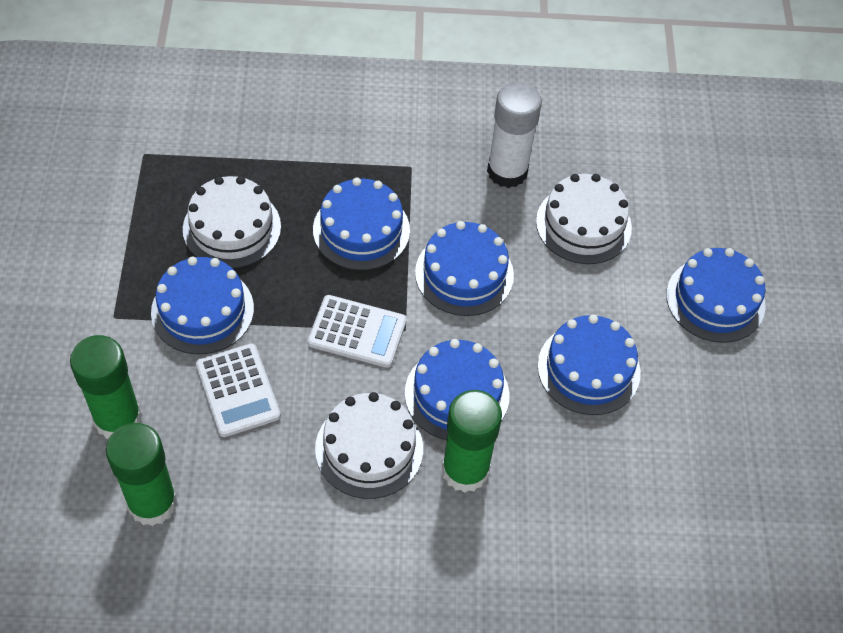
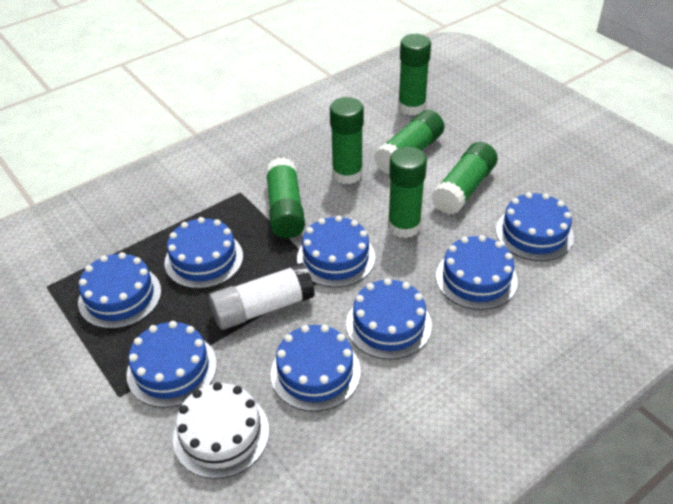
blue cake: 6 -> 8
green glue stick: 3 -> 6
white cake: 3 -> 1
white calculator: 2 -> 0

